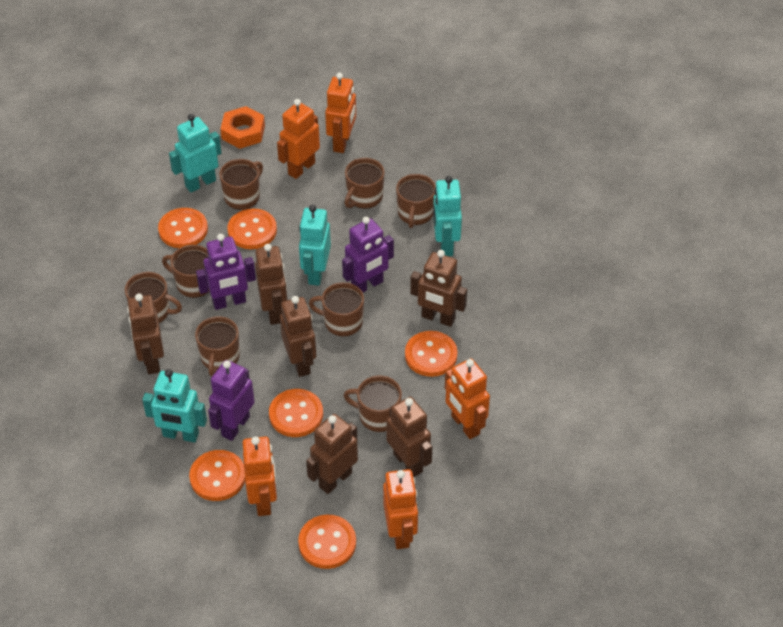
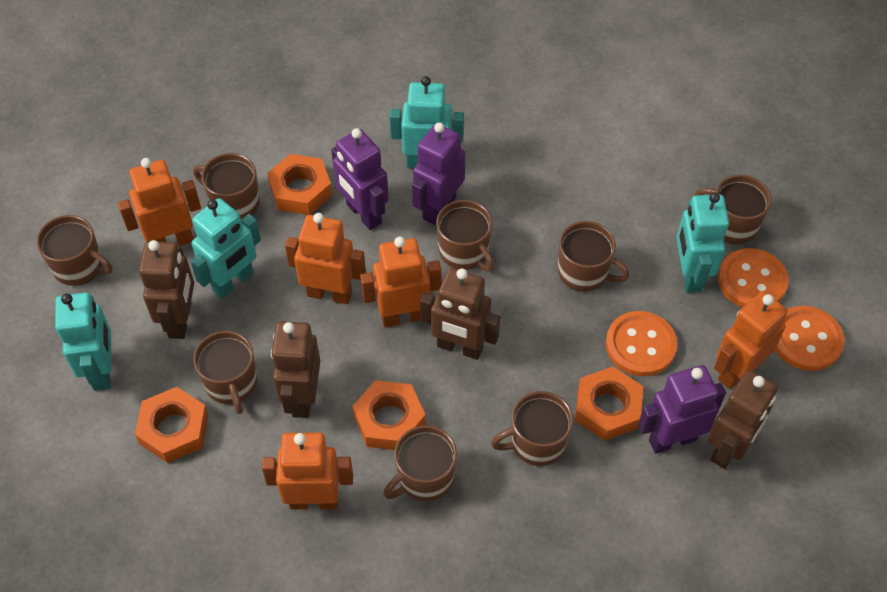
brown robot: 6 -> 4
orange button: 6 -> 3
orange nut: 1 -> 4

